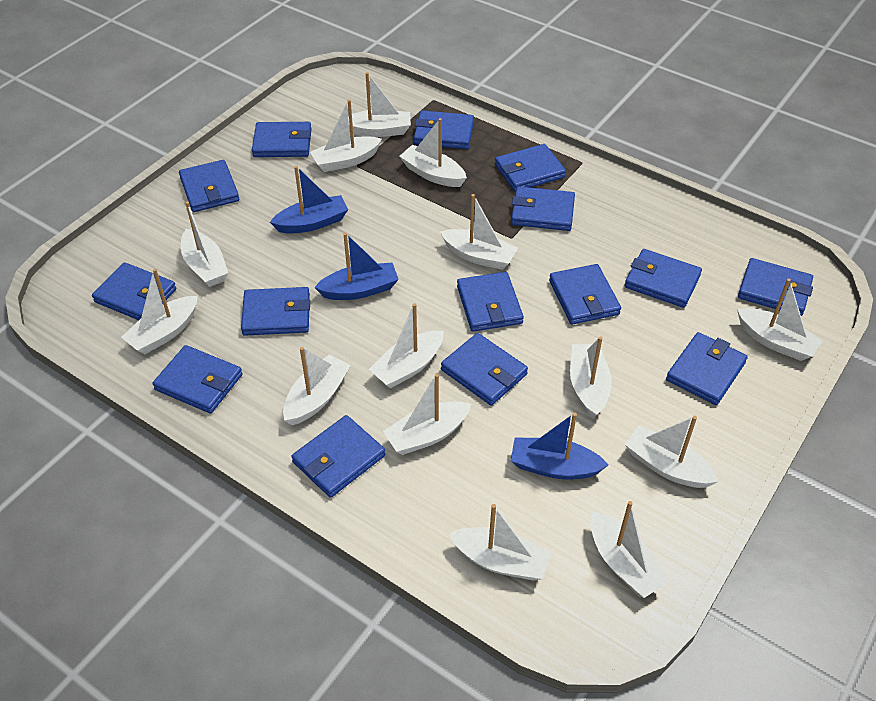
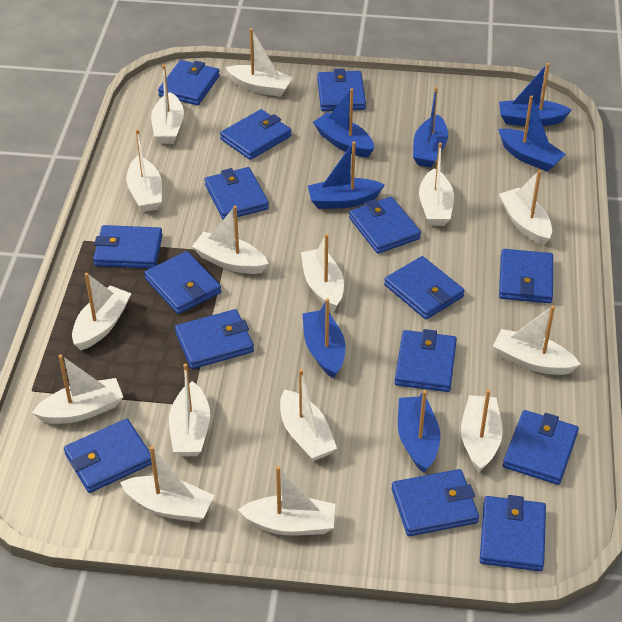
blue boat: 3 -> 7
white boat: 14 -> 15

